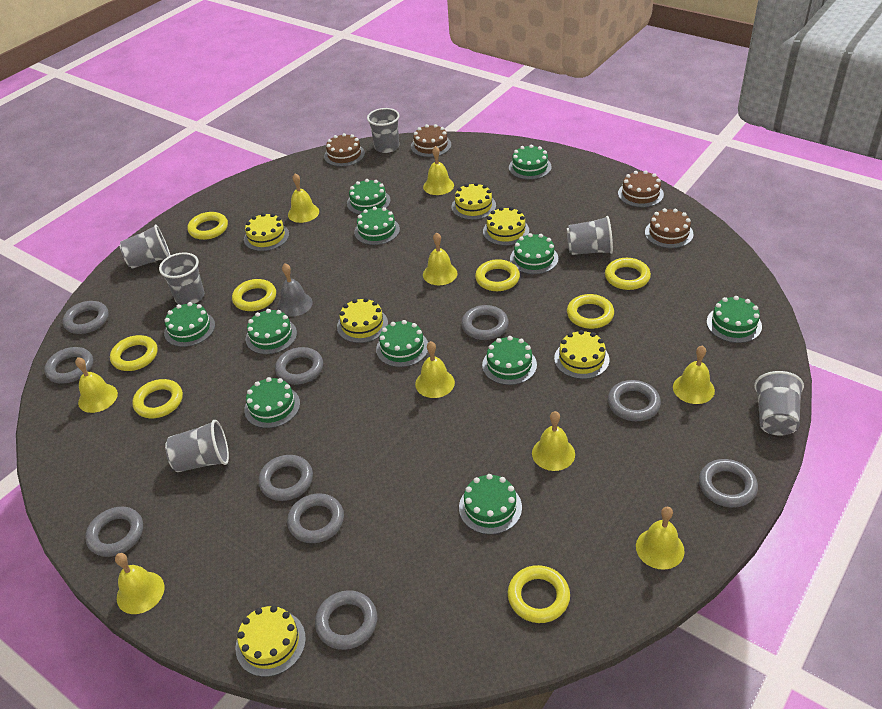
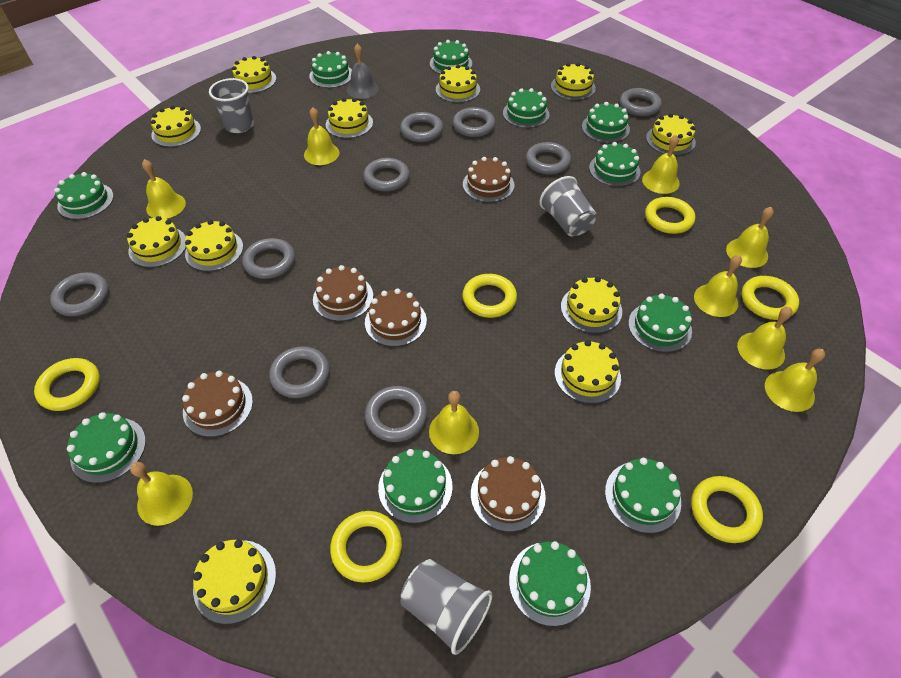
brown cake: 4 -> 5
grey cup: 6 -> 3
grey ring: 10 -> 9
yellow cake: 6 -> 11
yellow ring: 8 -> 6

